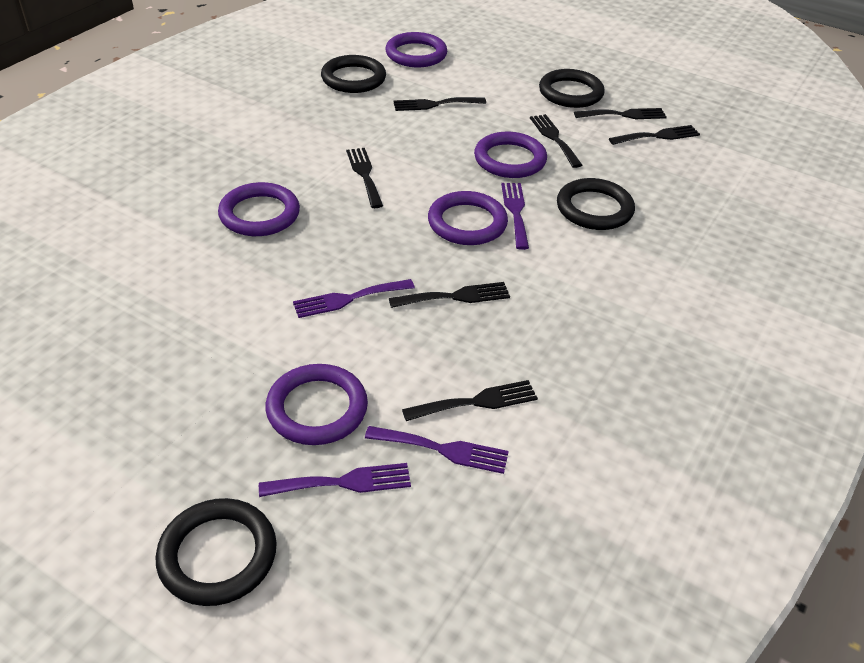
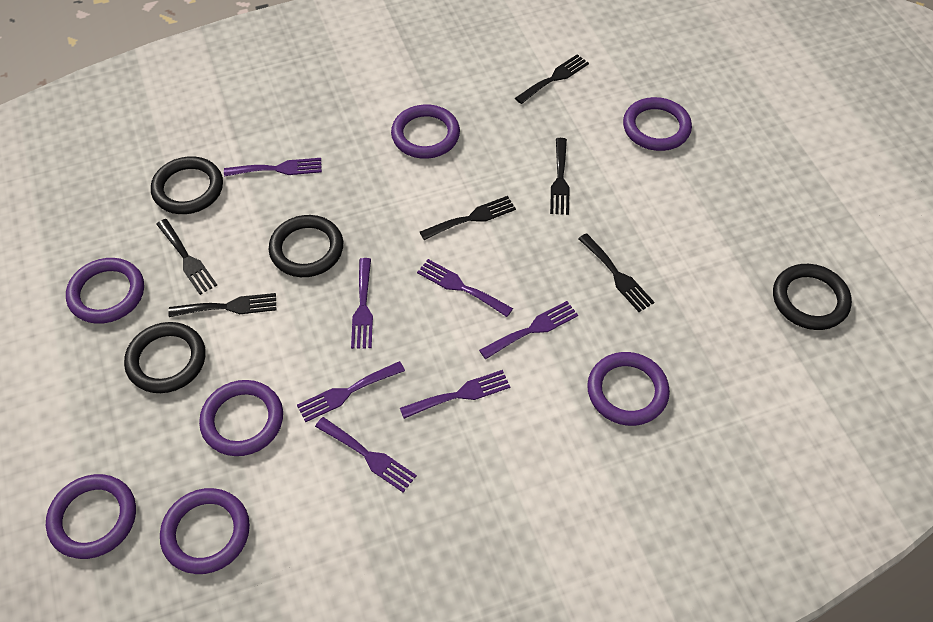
black fork: 7 -> 6
purple fork: 4 -> 7
purple ring: 5 -> 7

